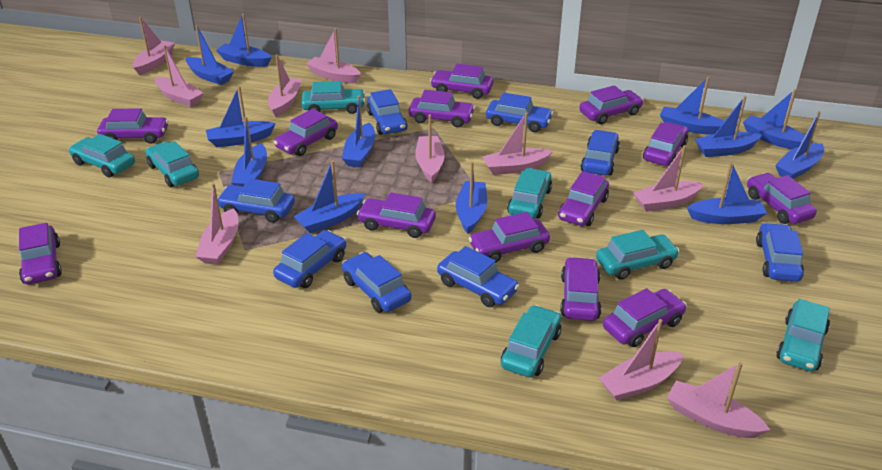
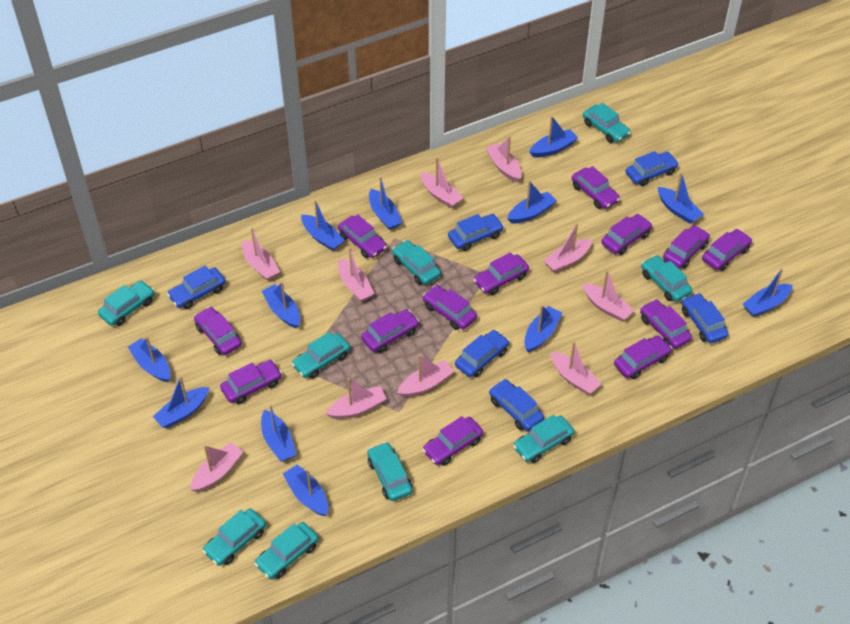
blue car: 8 -> 6
turquoise car: 7 -> 9

